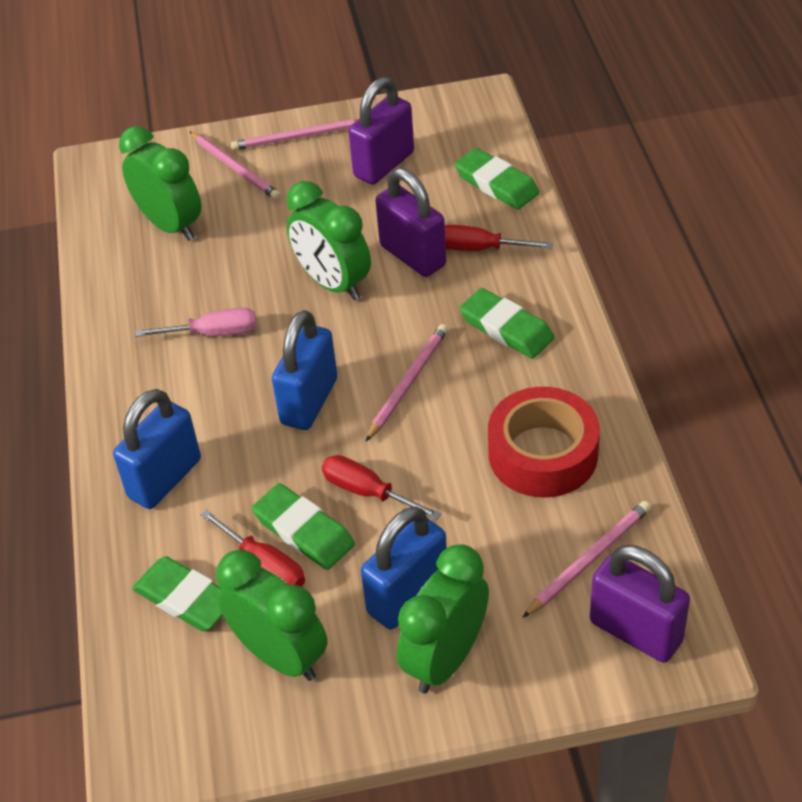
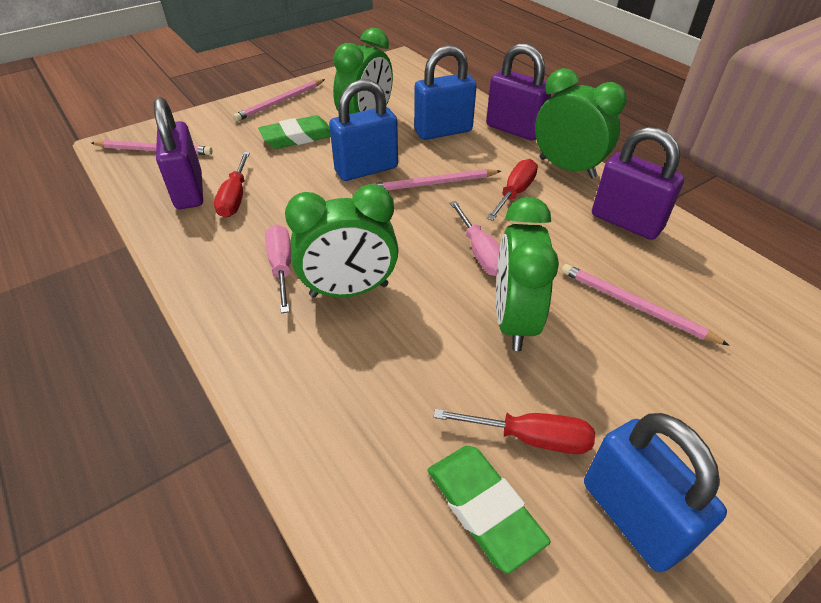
green eraser: 4 -> 2
pink screwdriver: 1 -> 2
red tape: 1 -> 0

